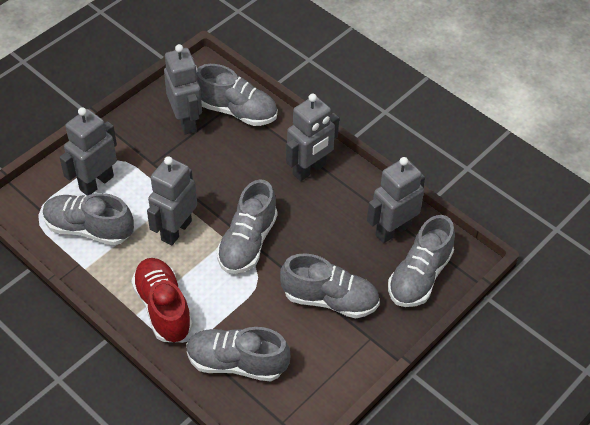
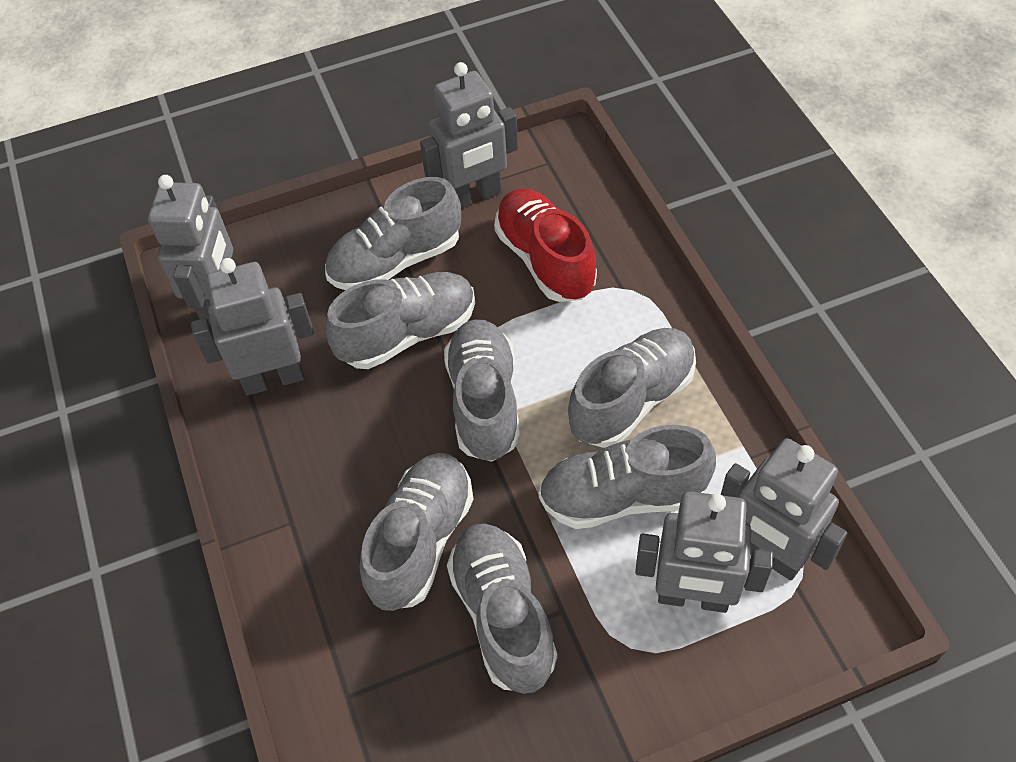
grey shoe: 6 -> 7

